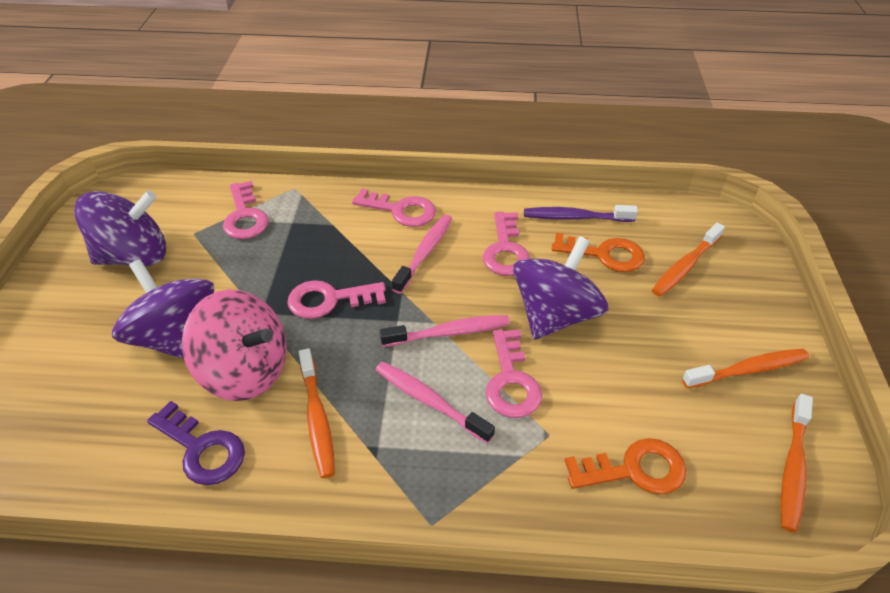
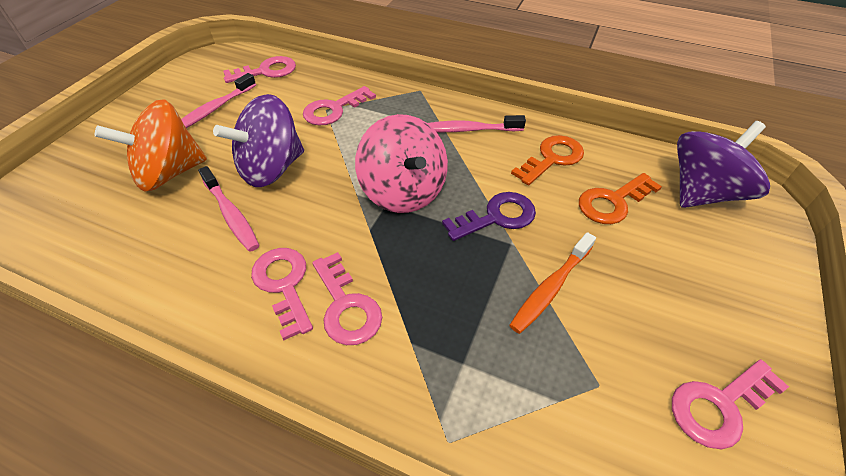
orange spinning top: 0 -> 1
orange toothbrush: 4 -> 1
purple spinning top: 3 -> 2
purple toothbrush: 1 -> 0

